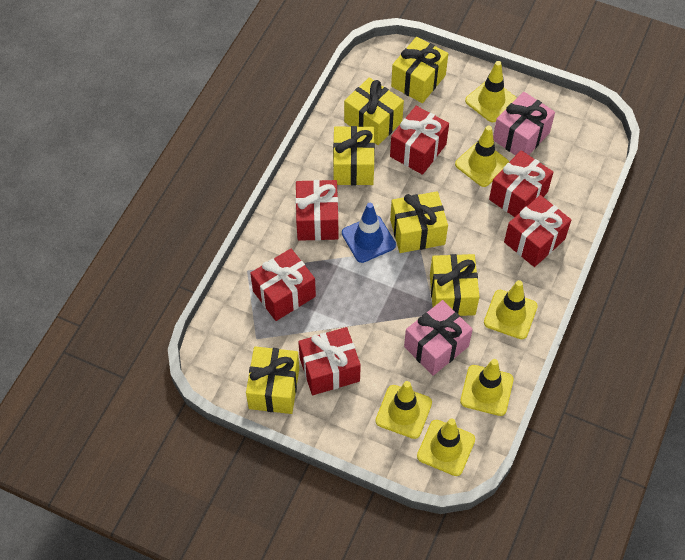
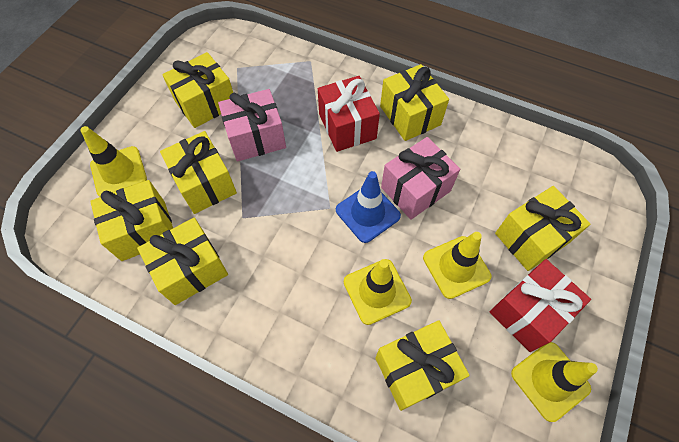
red gift: 6 -> 2
yellow gift: 6 -> 7
yellow traffic cone: 6 -> 4

